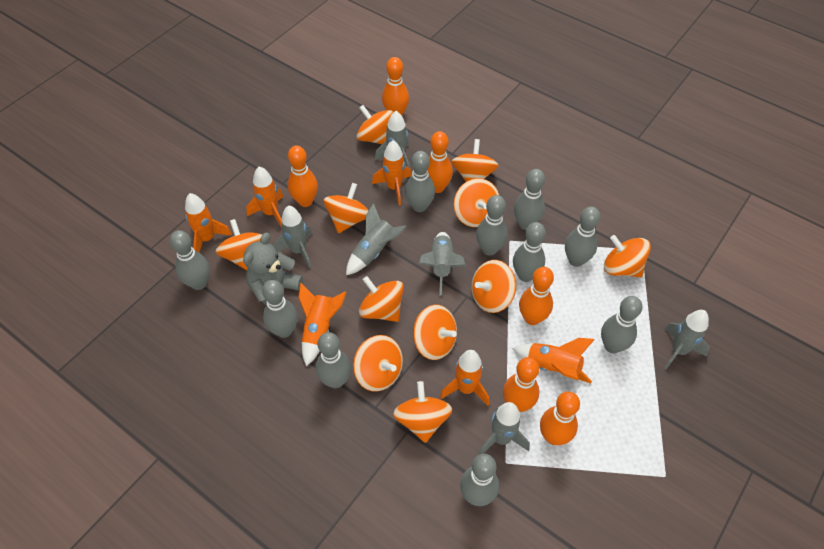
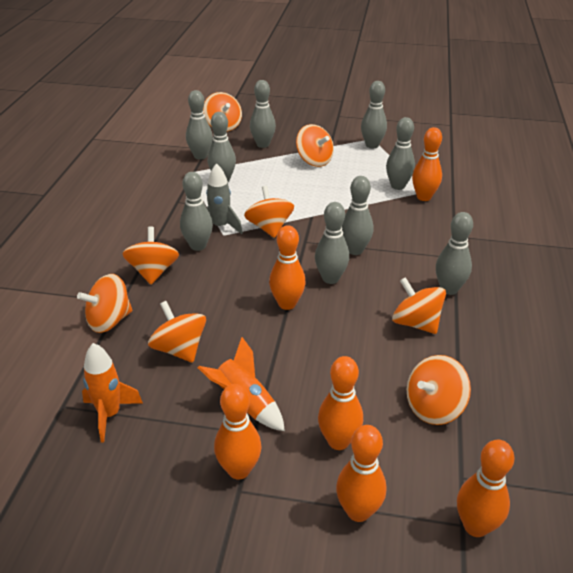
grey bowling pin: 10 -> 9
grey rocket: 6 -> 1
grey teddy bear: 1 -> 0
orange rocket: 6 -> 2
orange spinning top: 11 -> 8

